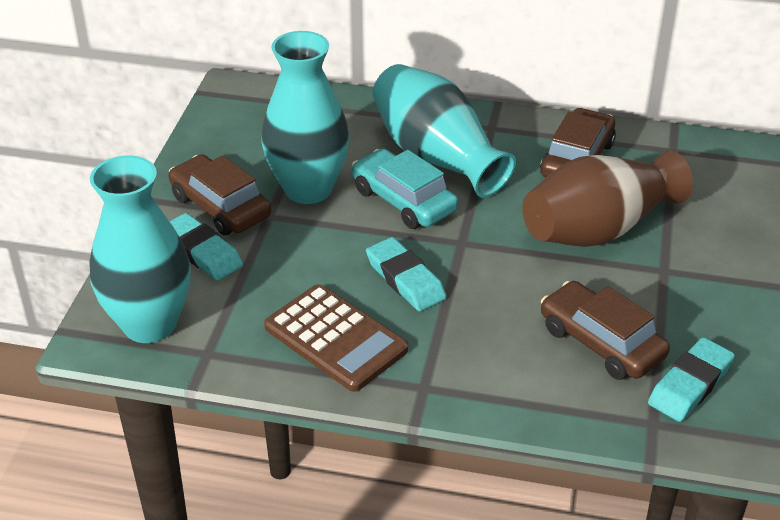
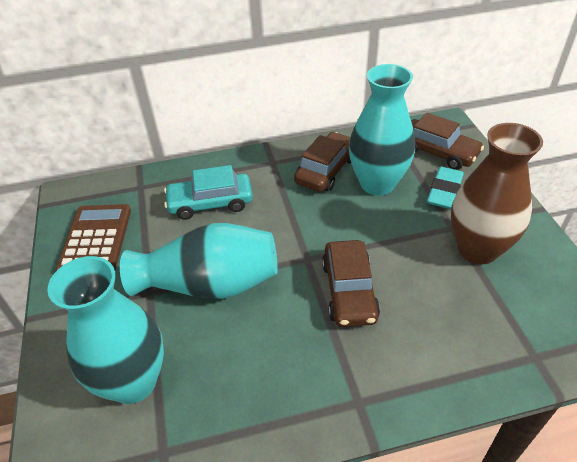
turquoise eraser: 3 -> 1

